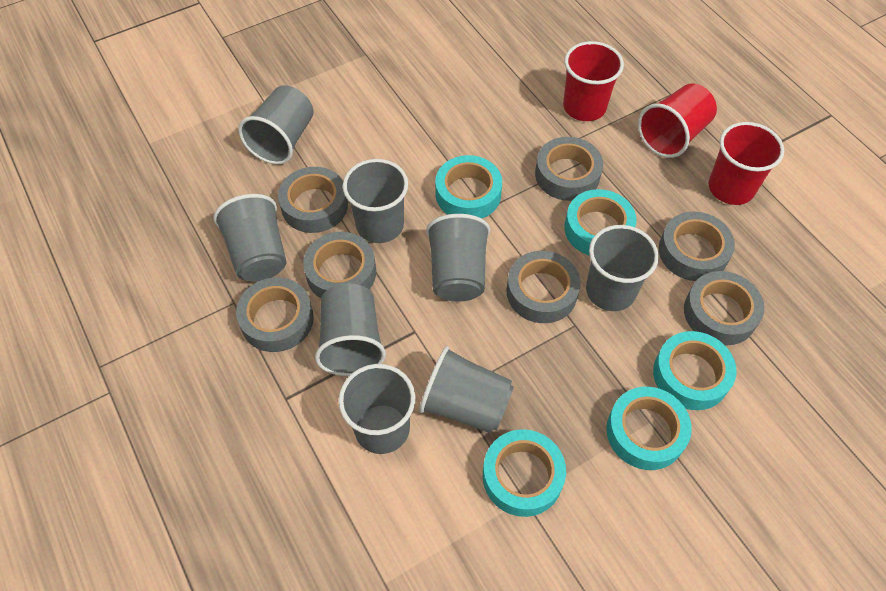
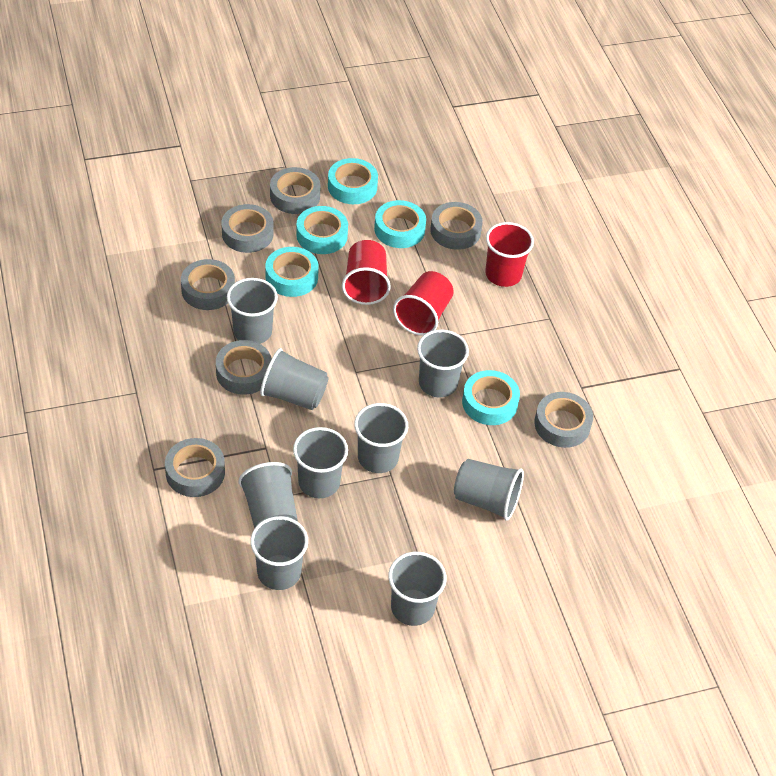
grey cup: 8 -> 9

